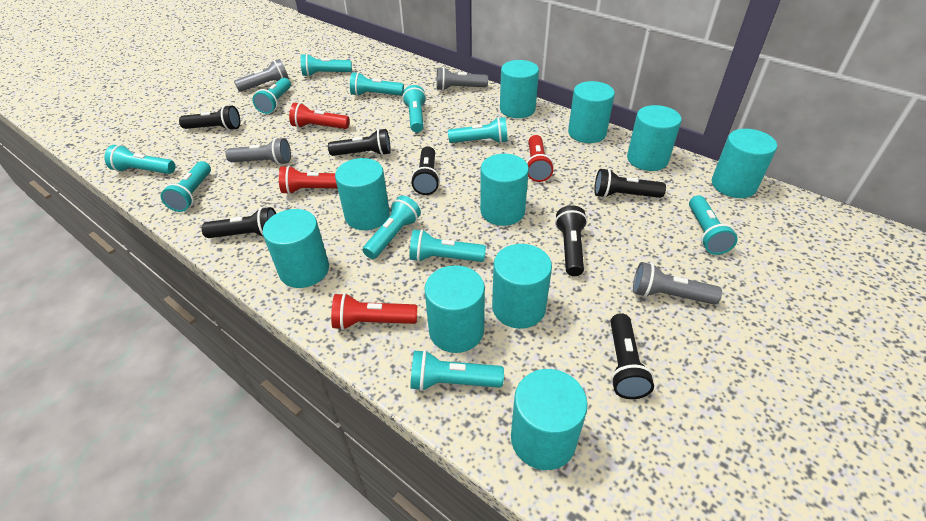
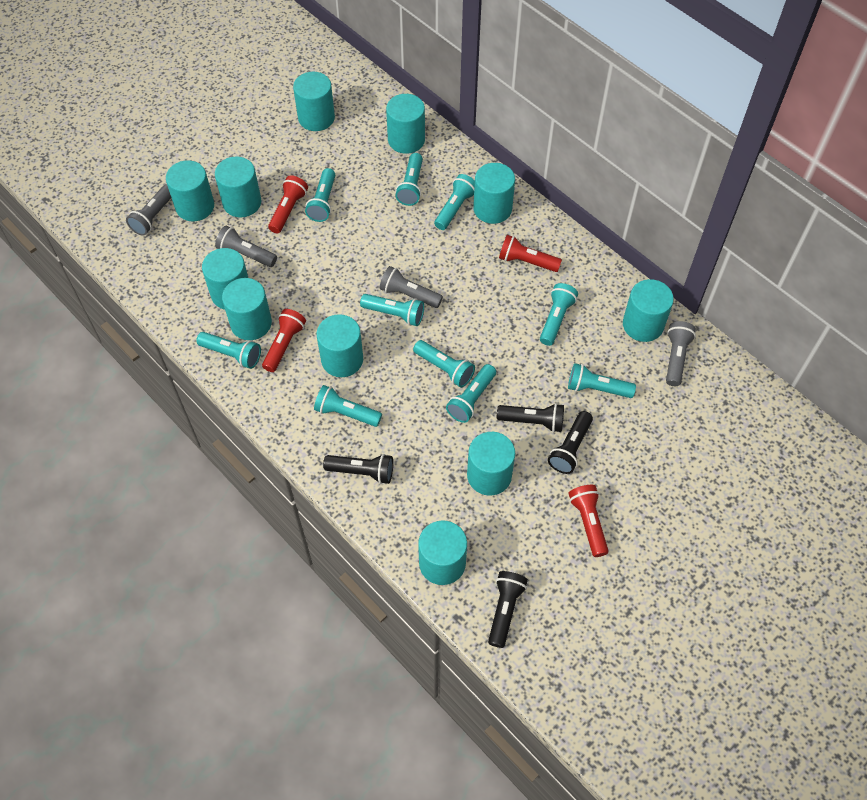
black flashlight: 7 -> 4
turquoise cylinder: 10 -> 11
turquoise flashlight: 11 -> 10

